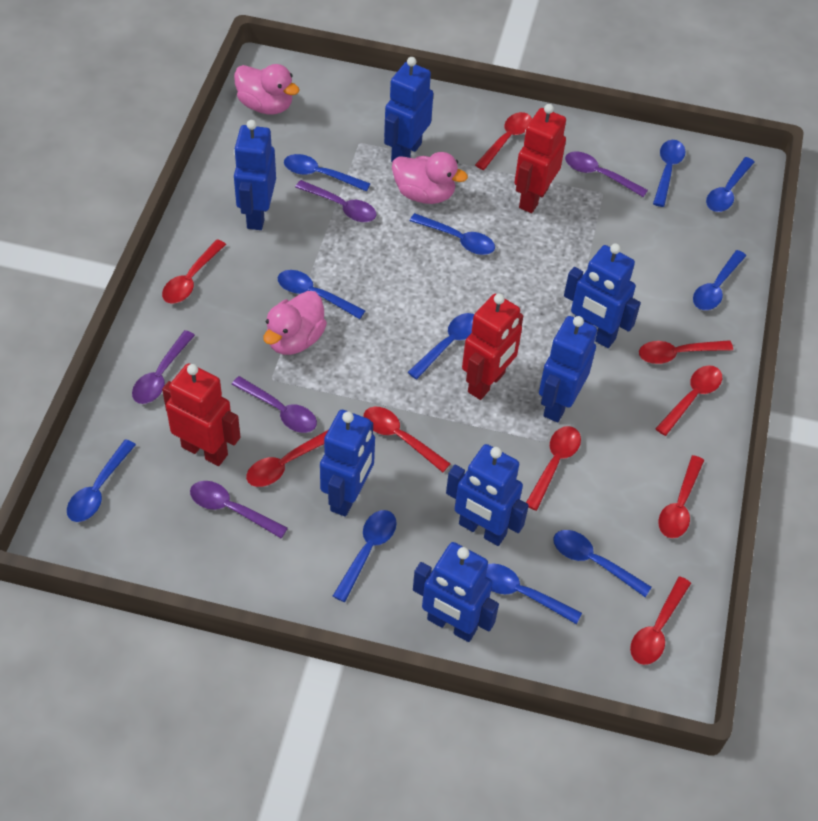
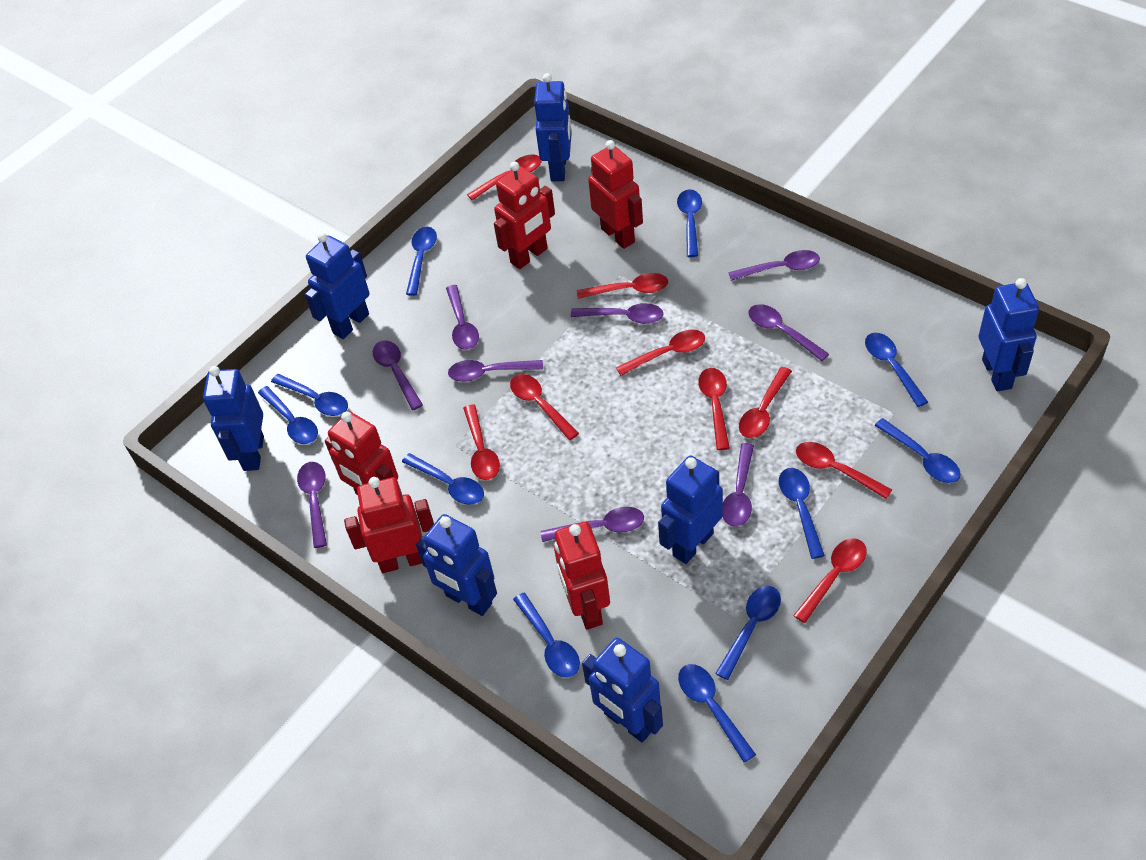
pink duck: 3 -> 0
purple spoon: 5 -> 9
red robot: 3 -> 5

